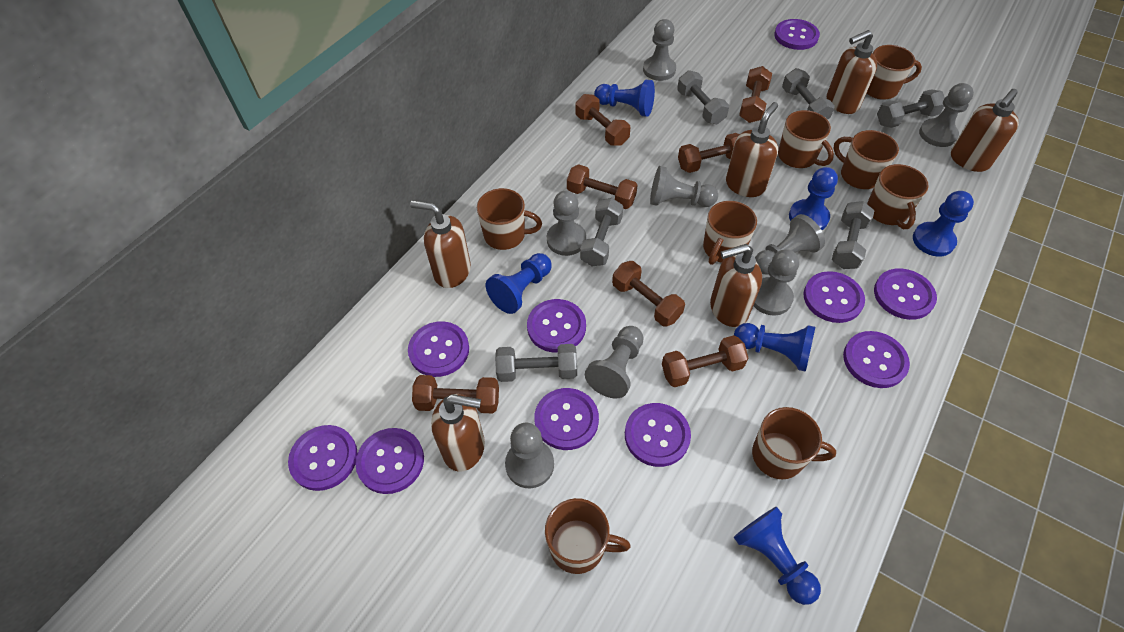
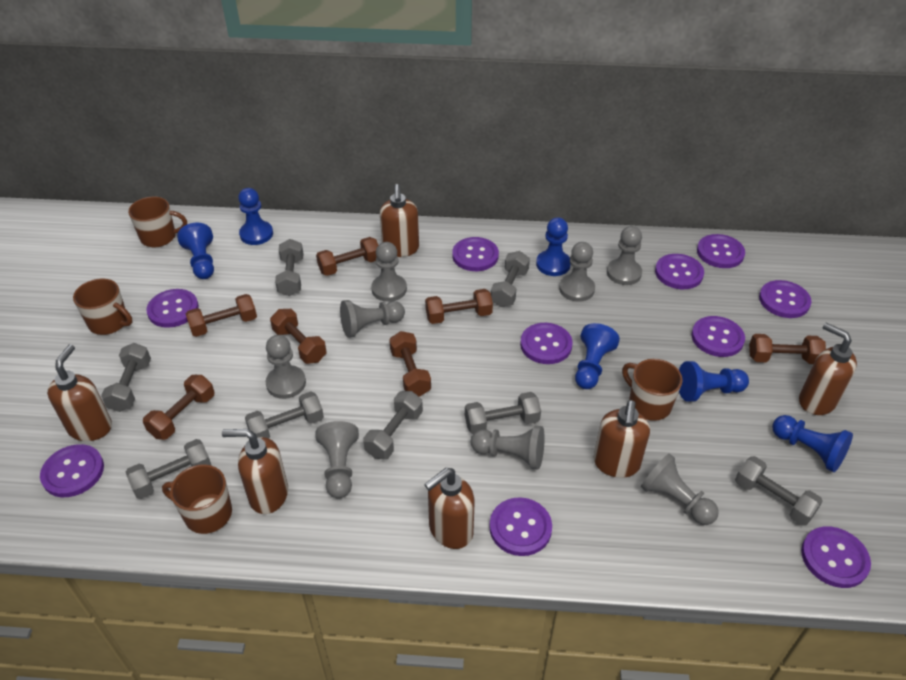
brown mug: 8 -> 4
grey dumbbell: 6 -> 8

